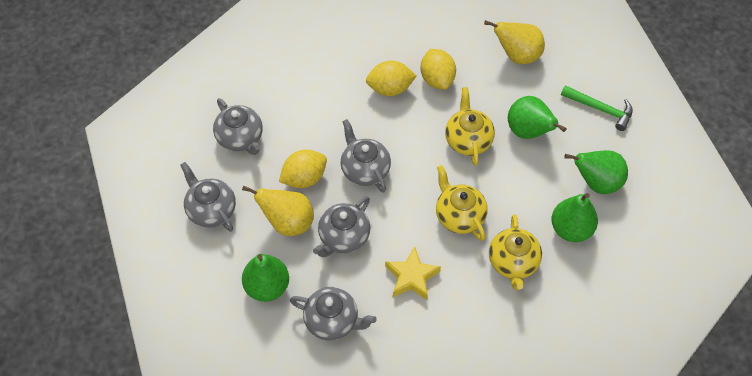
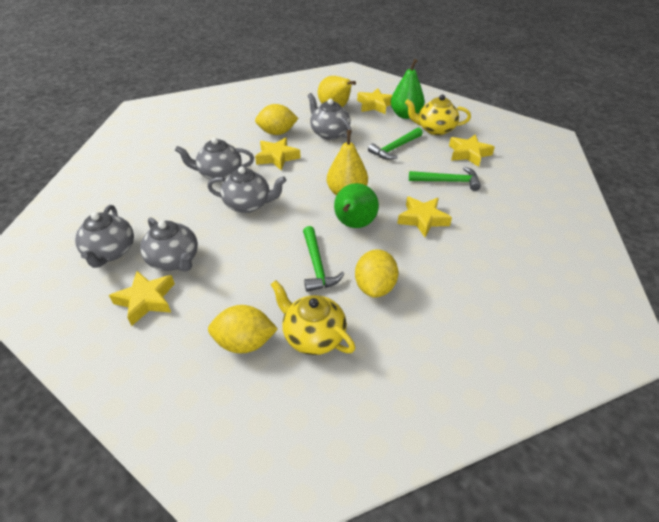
green hammer: 1 -> 3
green pear: 4 -> 2
yellow star: 1 -> 5
yellow teapot: 3 -> 2

